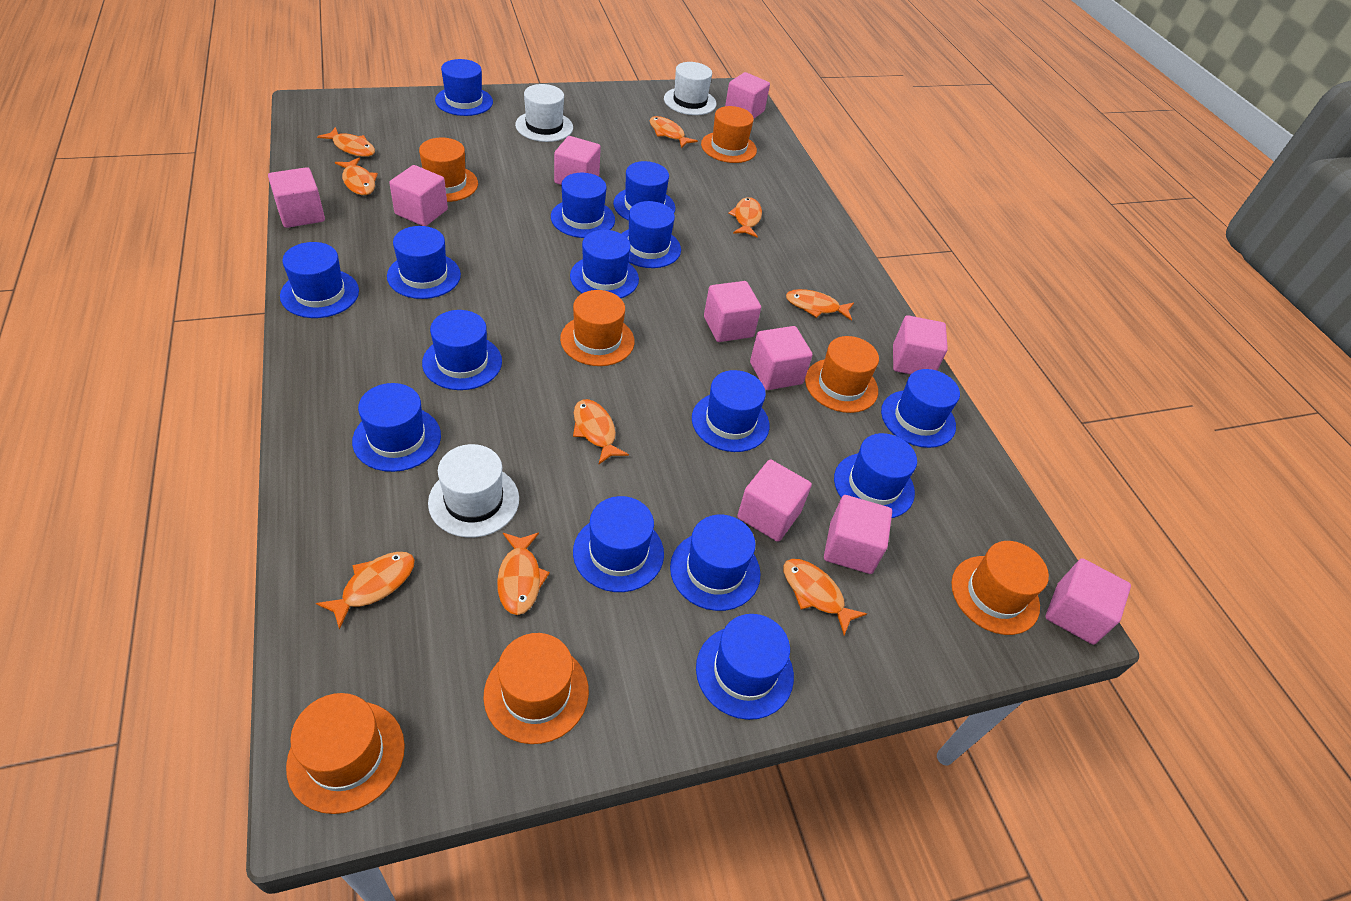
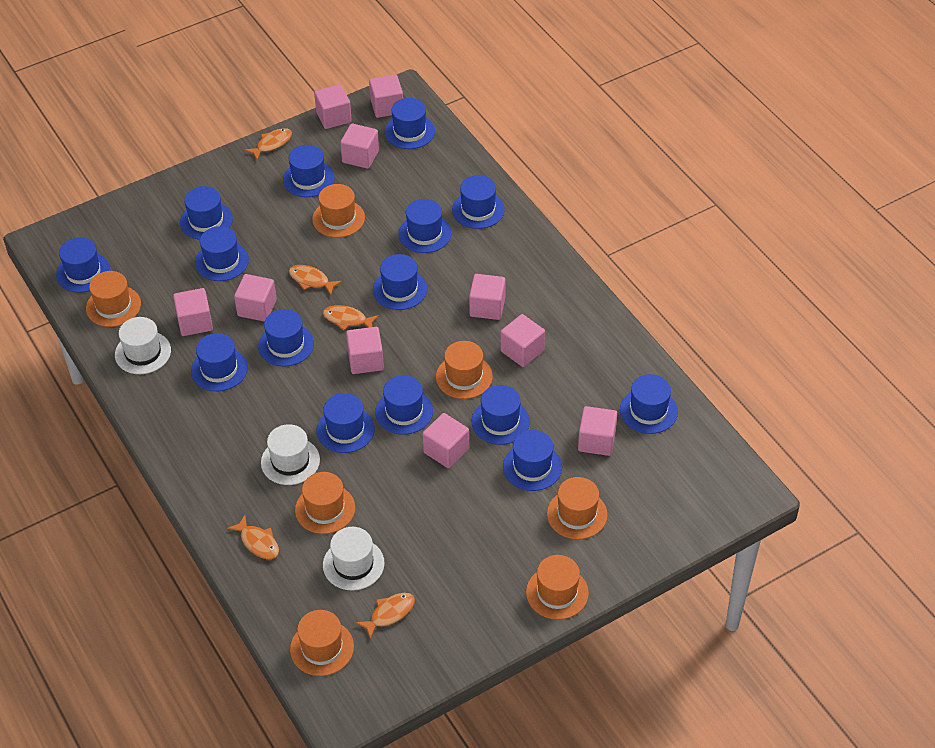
orange fish: 9 -> 5

